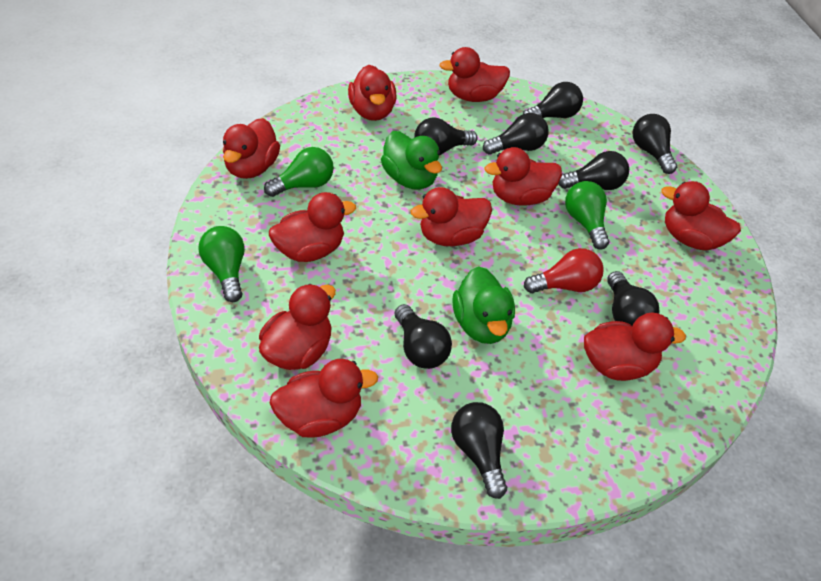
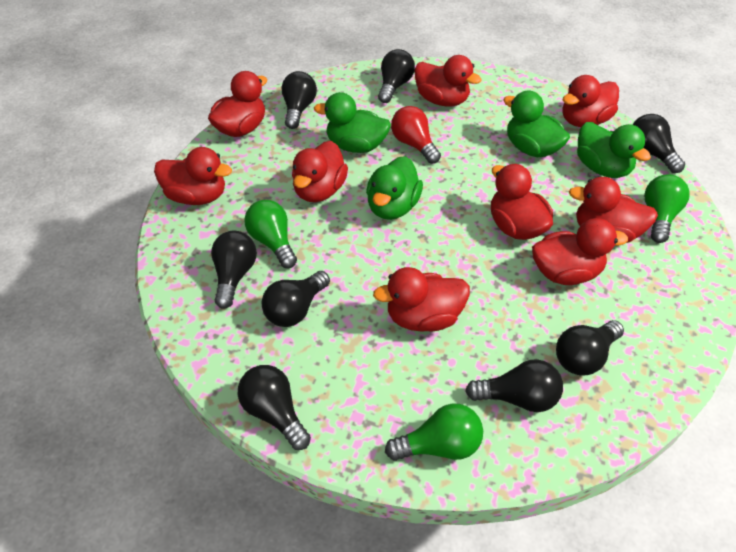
green duck: 2 -> 4
red duck: 10 -> 9

